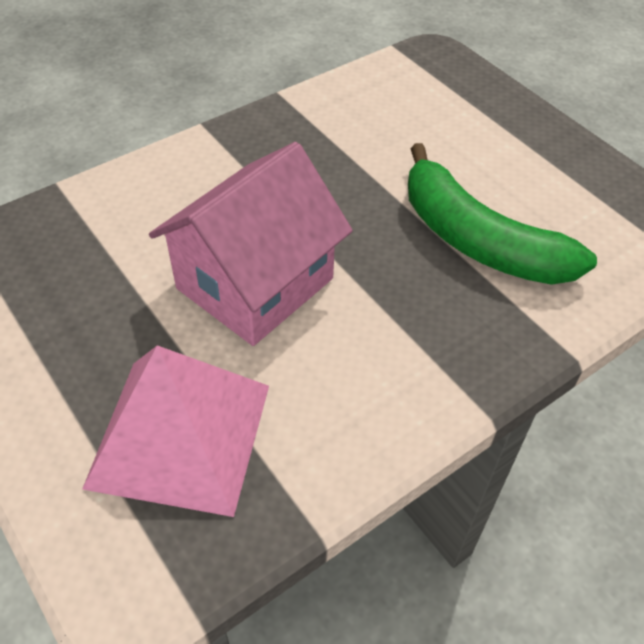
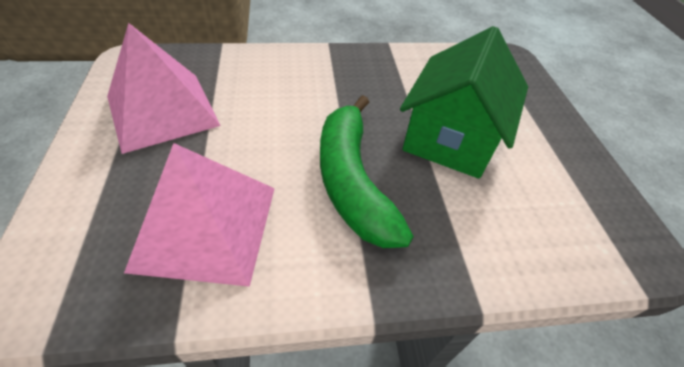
green house: 0 -> 1
pink house: 1 -> 0
pink pyramid: 1 -> 2

